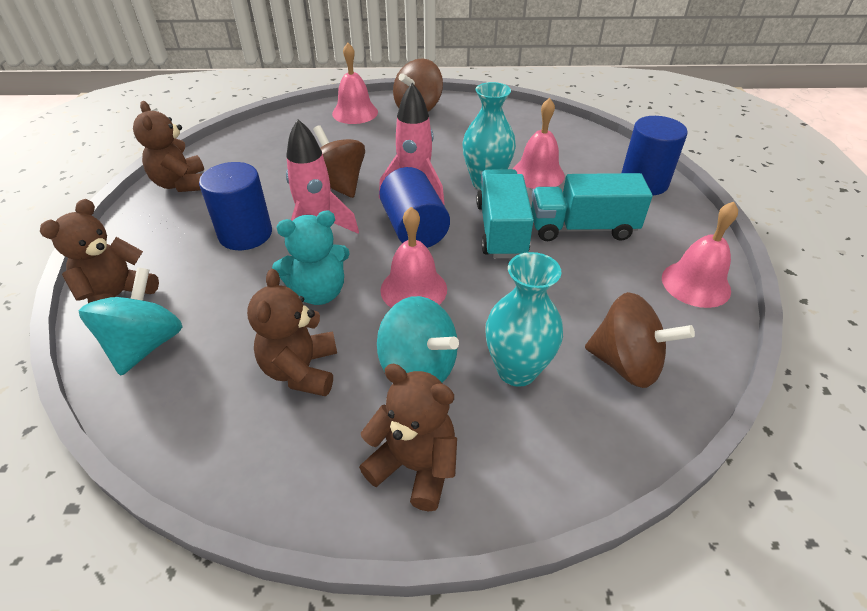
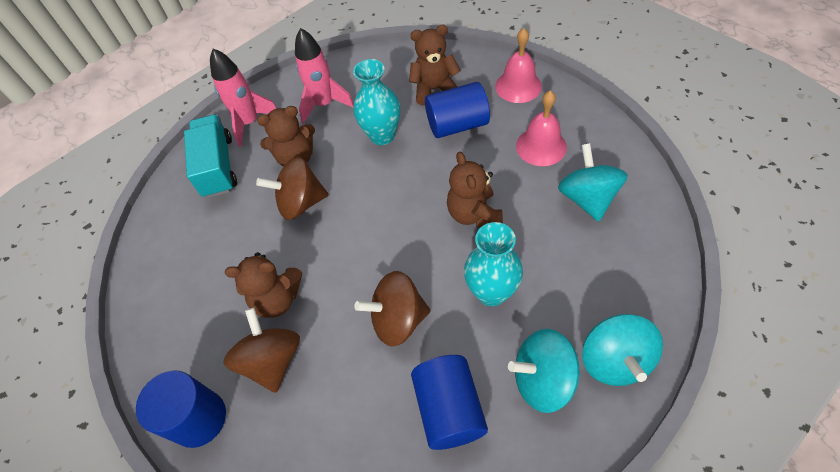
pink bell: 4 -> 2
turquoise spinning top: 2 -> 3
turquoise teddy bear: 1 -> 0
turquoise truck: 2 -> 1

